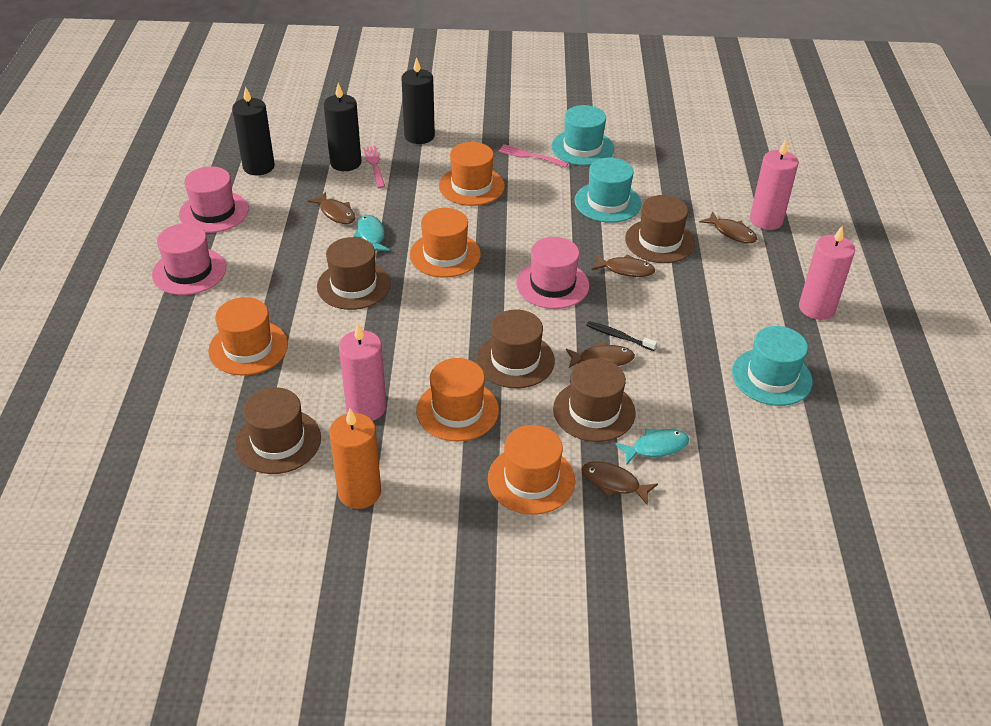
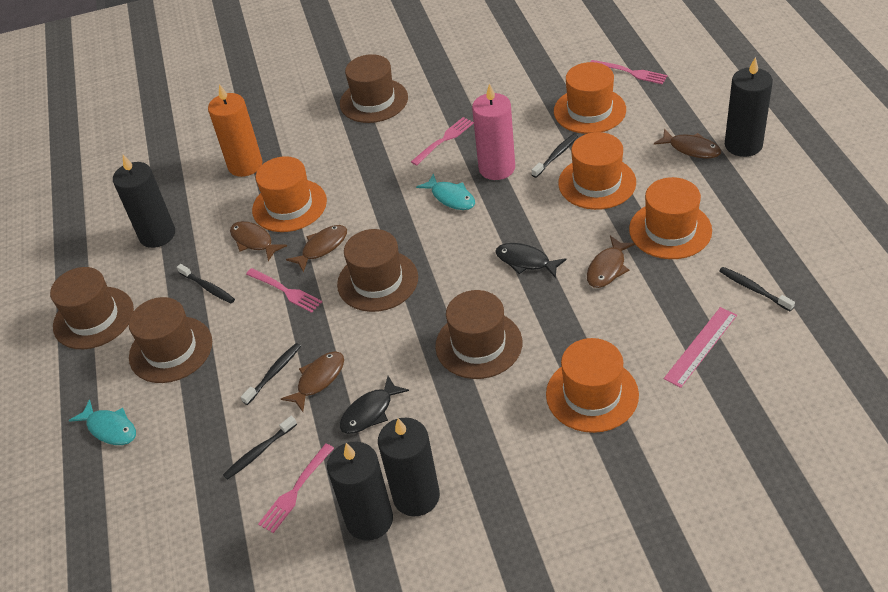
black candle: 3 -> 4
black fish: 0 -> 2
black toothbrush: 1 -> 5
pink candle: 3 -> 1
pink fork: 2 -> 4
pink hat: 3 -> 0
pink ruler: 0 -> 1
turquoise hat: 3 -> 0

